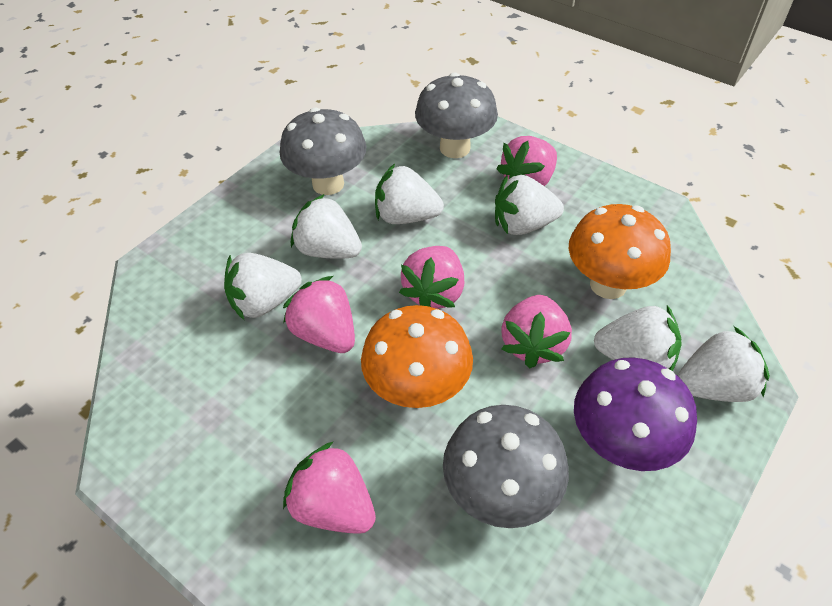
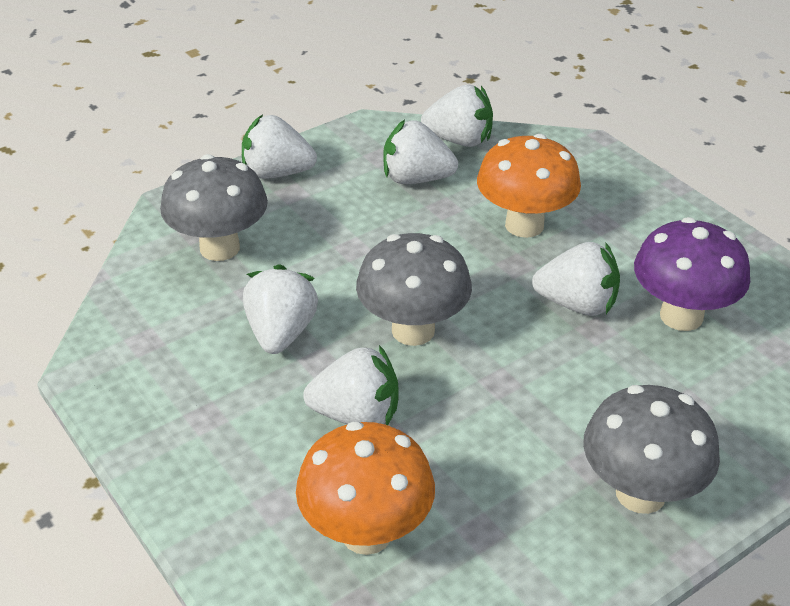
pink strawberry: 5 -> 0

